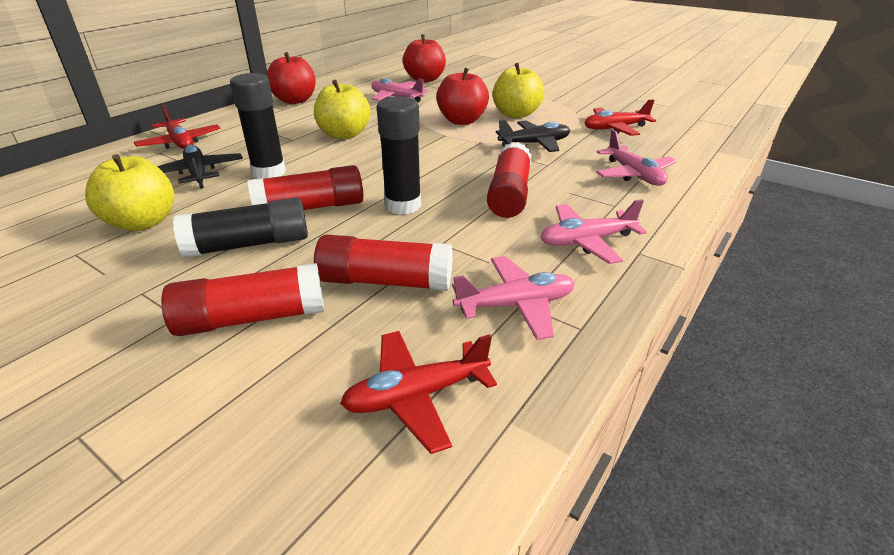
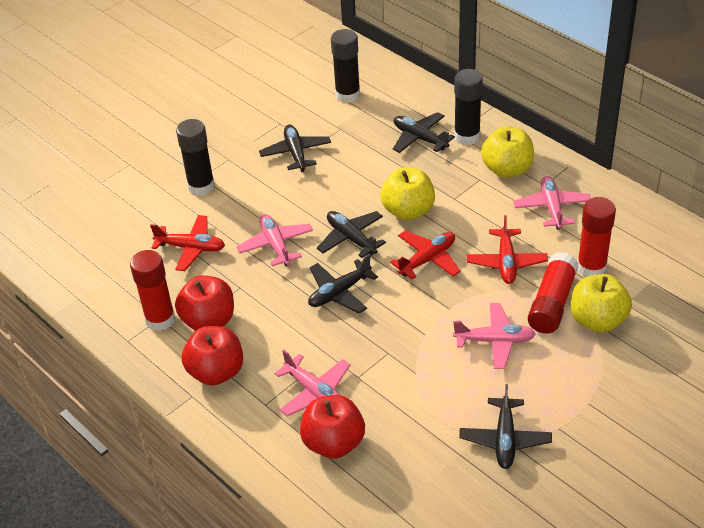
black plane: 2 -> 5
red glue stick: 4 -> 3

